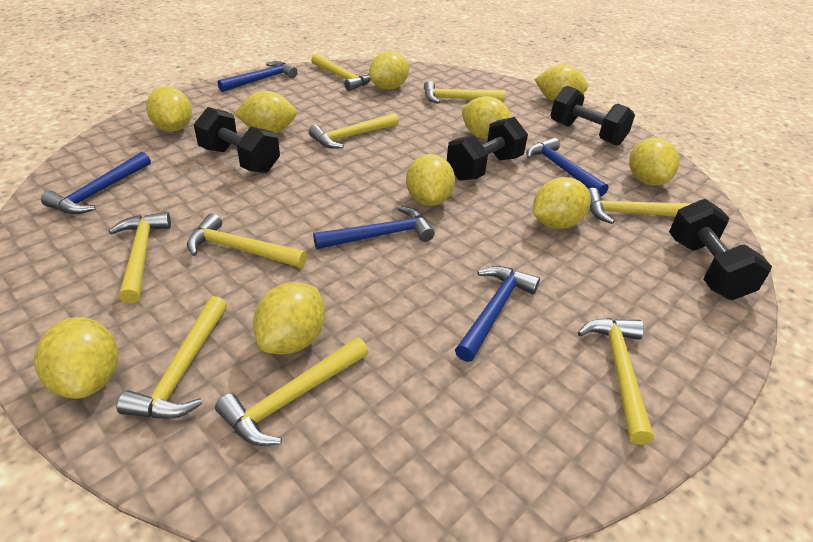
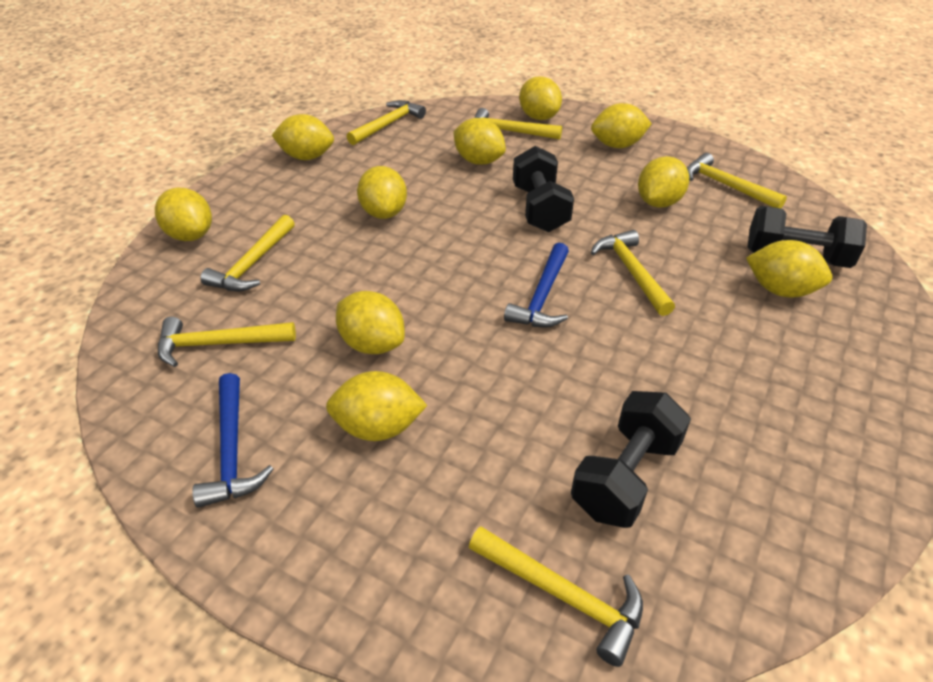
black dumbbell: 4 -> 3
blue hammer: 5 -> 2
yellow hammer: 9 -> 7

